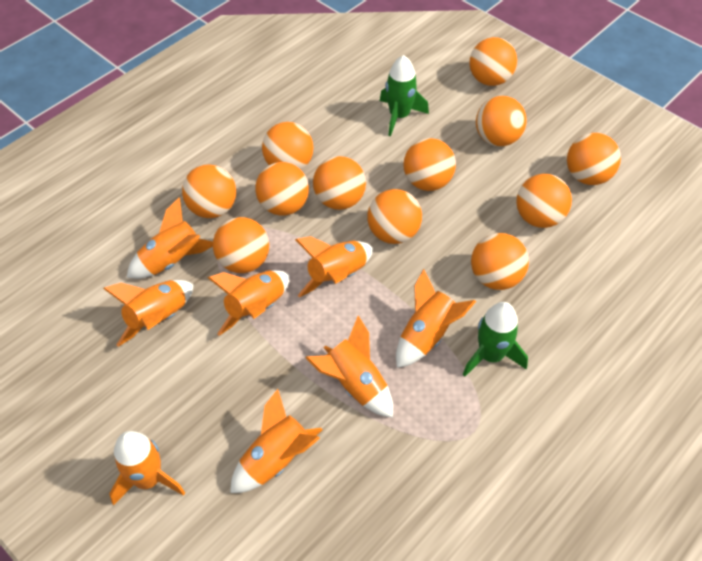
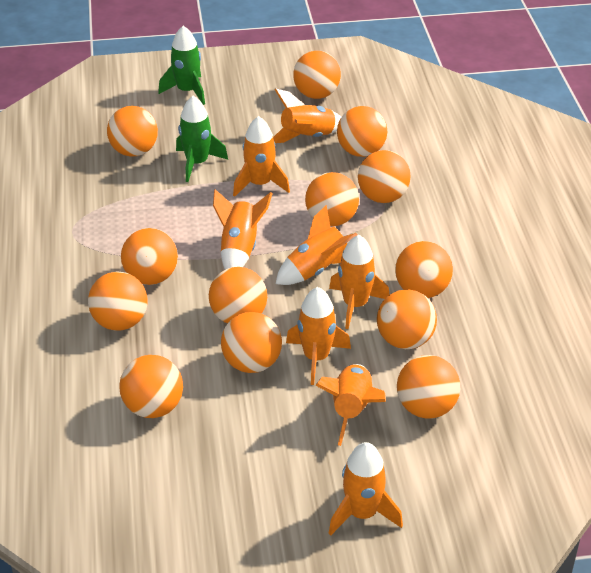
orange ball: 12 -> 13

